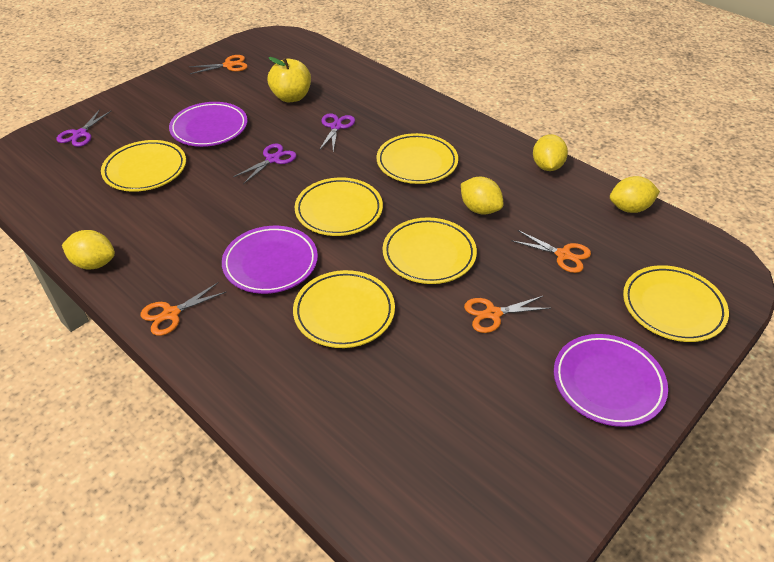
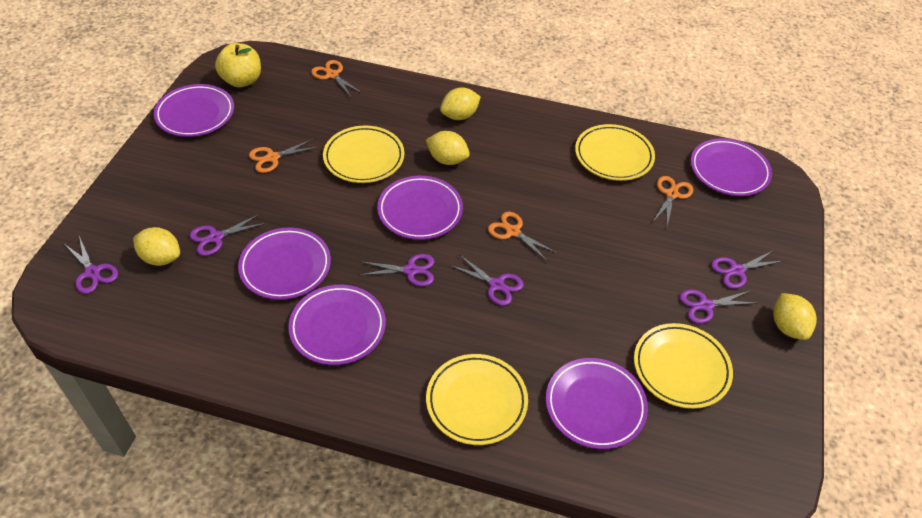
purple plate: 3 -> 6
purple scissors: 3 -> 6
yellow plate: 6 -> 4

